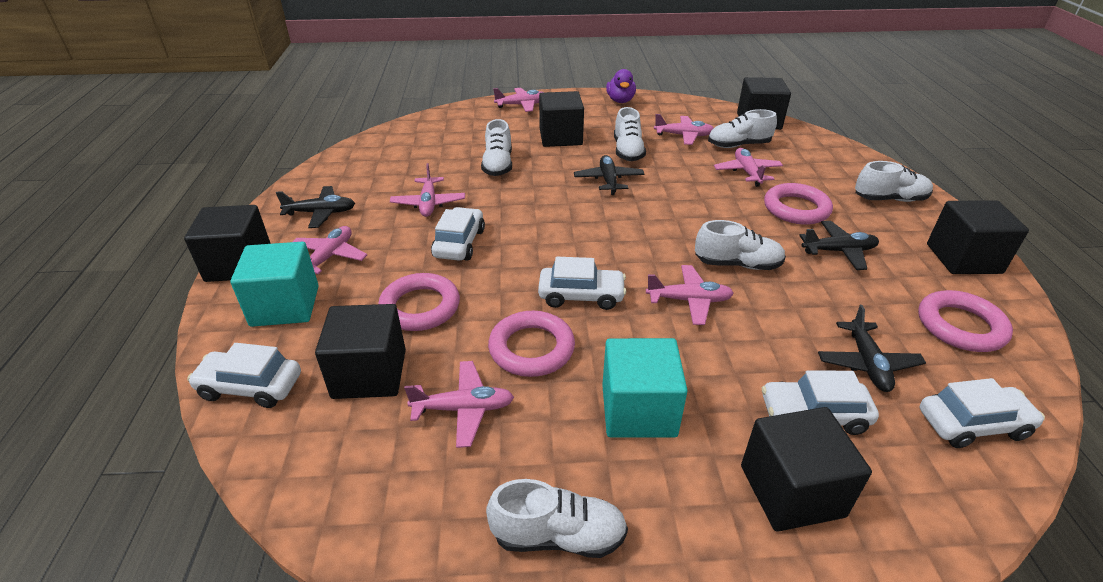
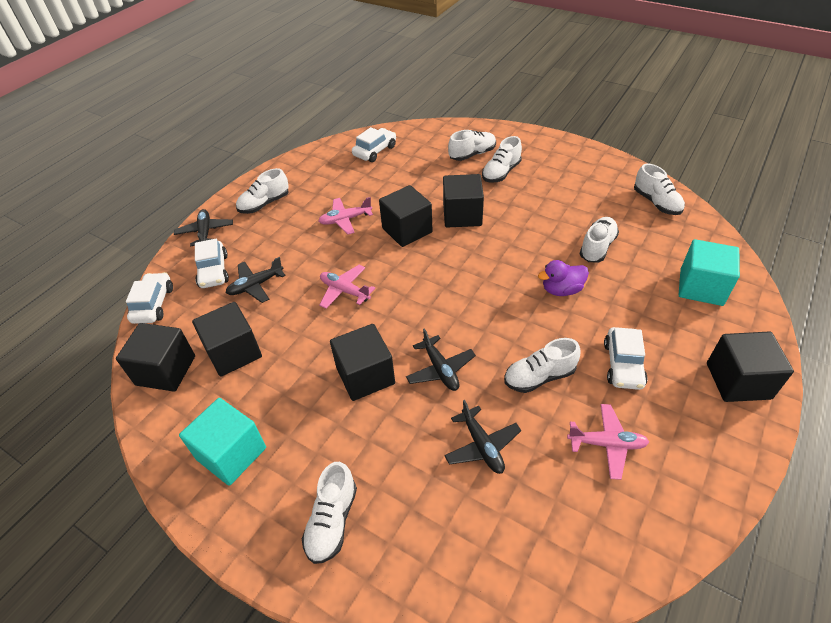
pink plane: 7 -> 3
pink ring: 4 -> 0
white car: 5 -> 4
white shoe: 6 -> 7

